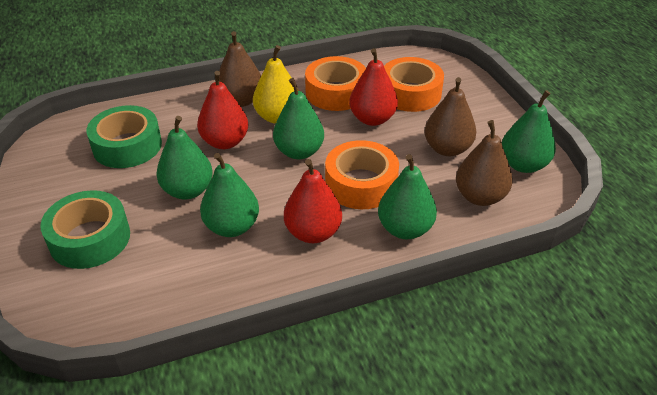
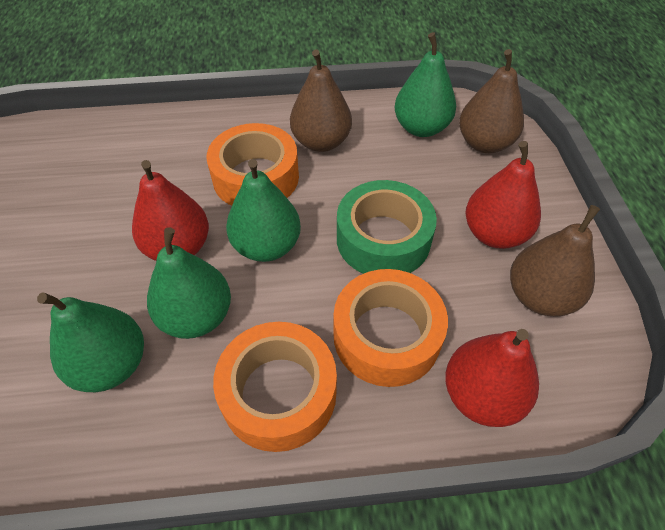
green pear: 5 -> 4
green tape: 2 -> 1
yellow pear: 1 -> 0

